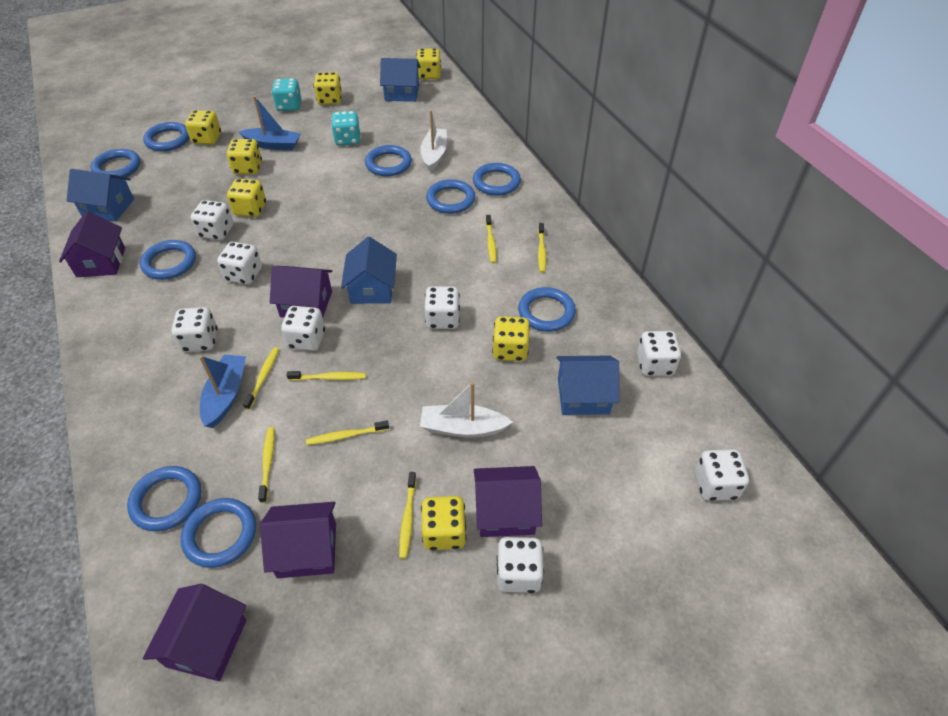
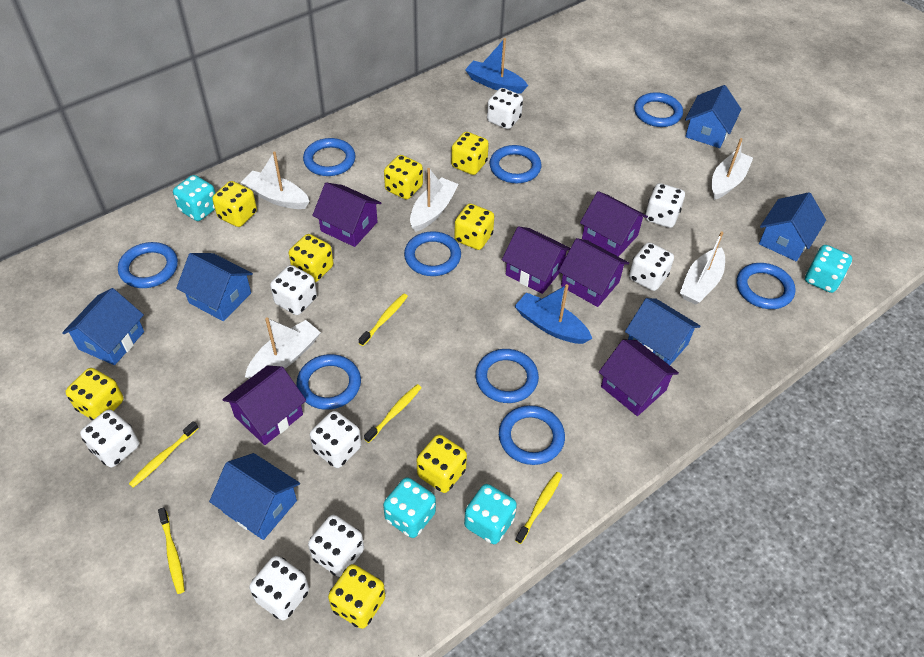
blue house: 4 -> 6
purple house: 5 -> 6
turquoise dice: 2 -> 4
white boat: 2 -> 5
yellow dice: 7 -> 8
yellow toothbrush: 7 -> 5

